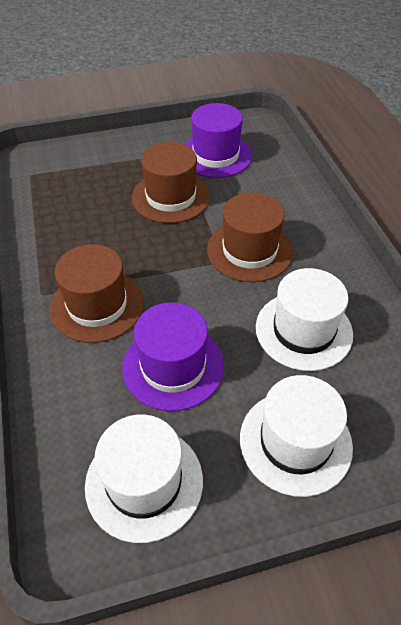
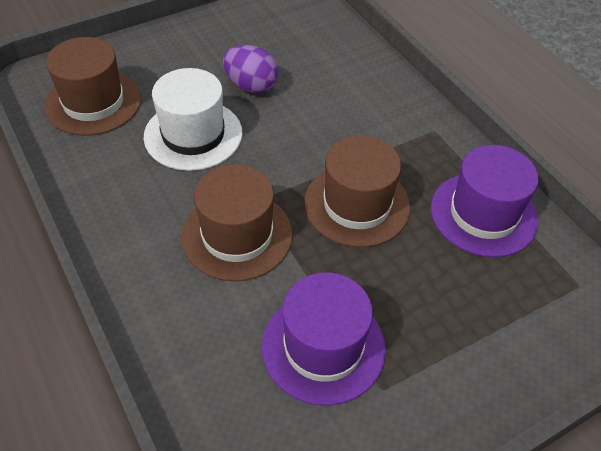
purple egg: 0 -> 1
white hat: 3 -> 1

